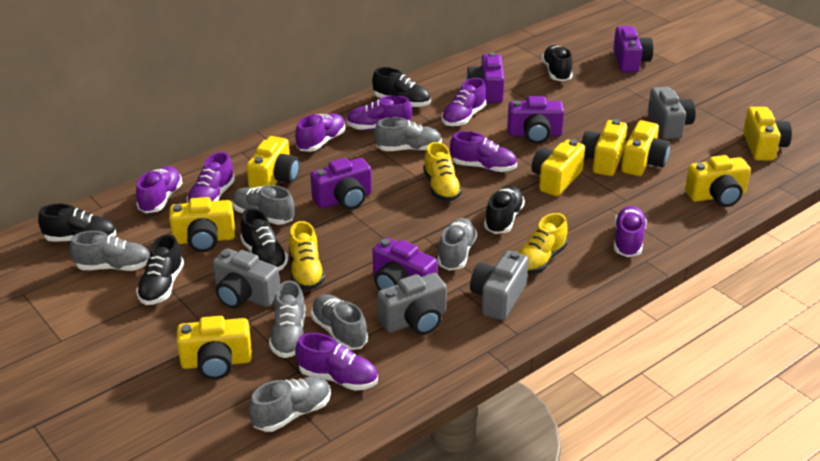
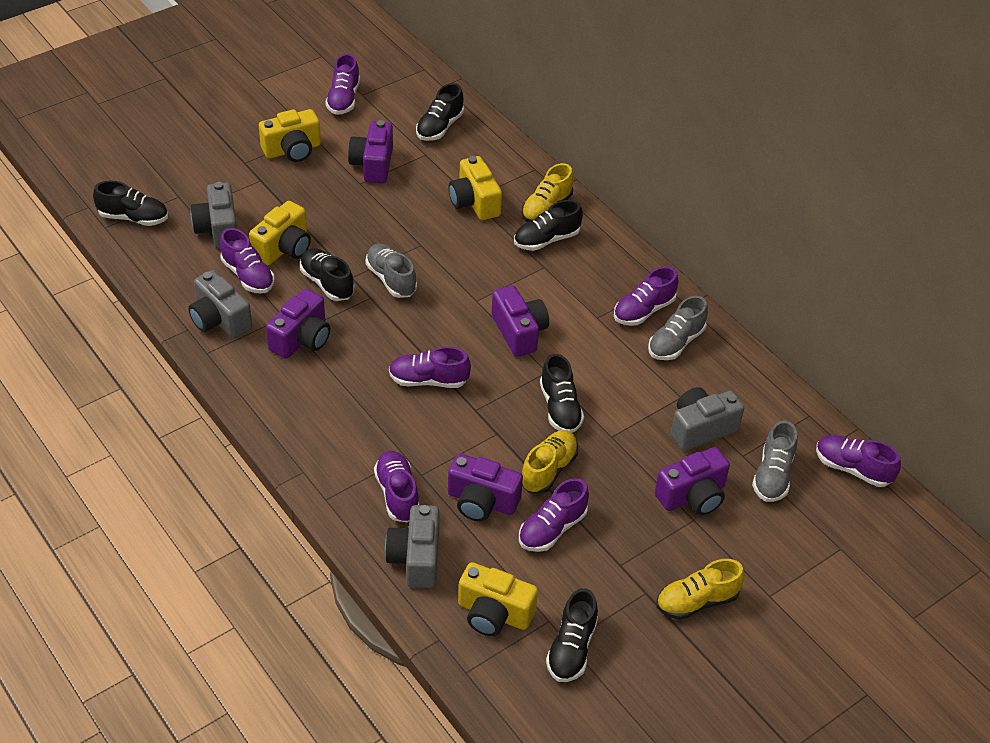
grey shoe: 7 -> 3
purple shoe: 8 -> 7
yellow camera: 8 -> 4

